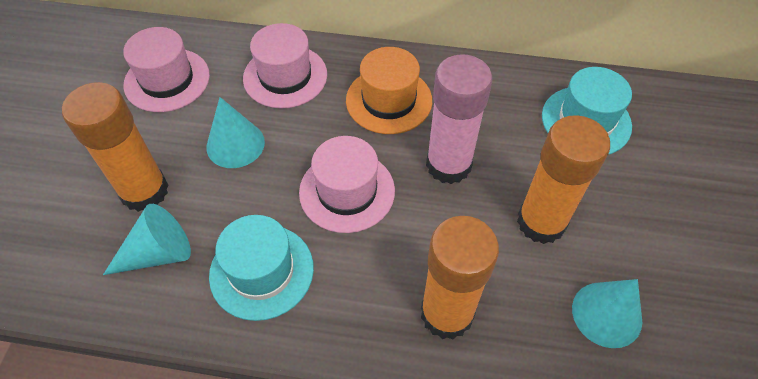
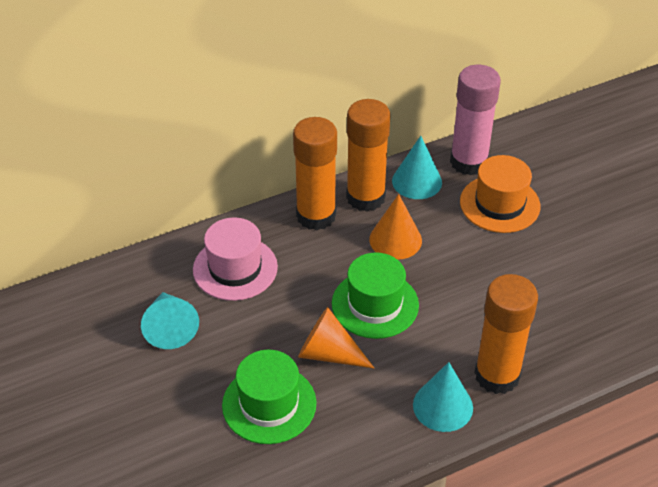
green hat: 0 -> 2
orange cone: 0 -> 2
pink hat: 3 -> 1
turquoise hat: 2 -> 0

